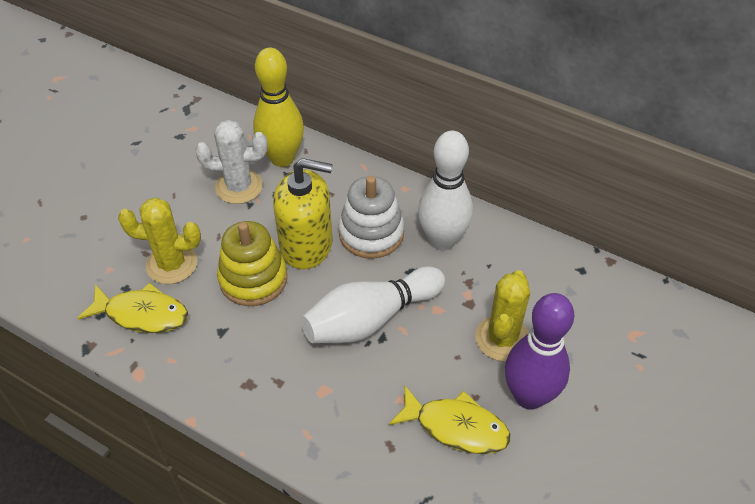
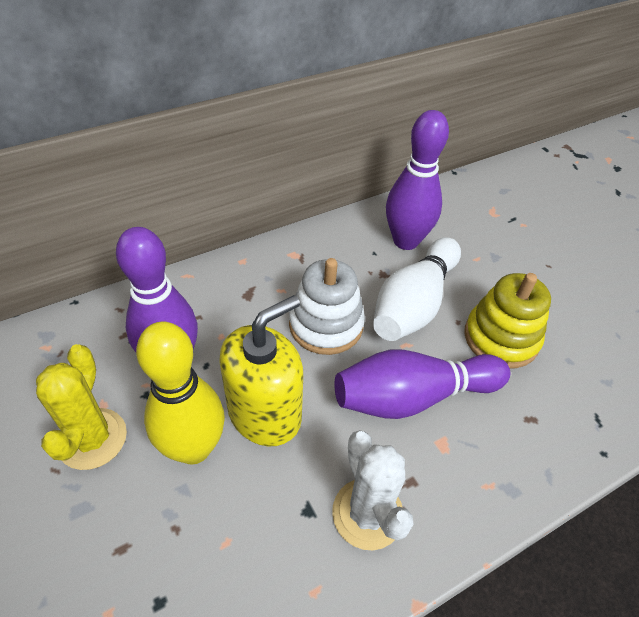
purple bowling pin: 1 -> 3
white bowling pin: 2 -> 1
yellow cactus: 2 -> 1
yellow fish: 2 -> 0

